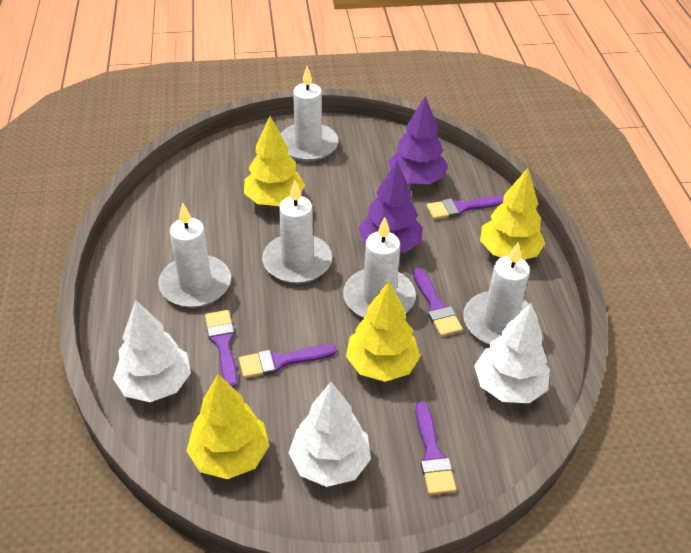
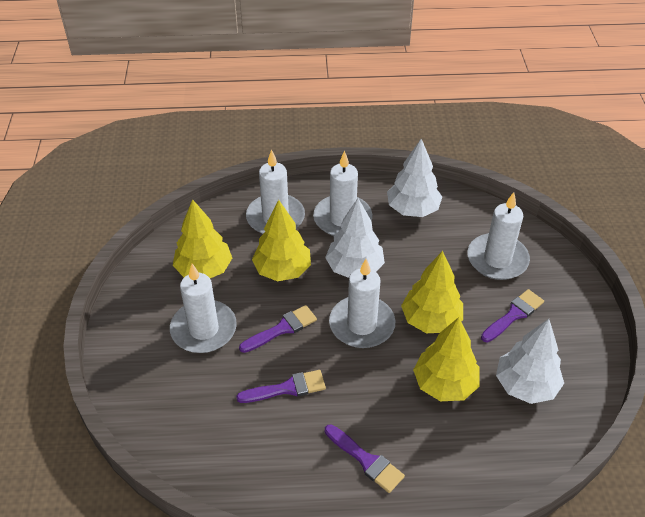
purple brush: 5 -> 4
purple tree: 2 -> 0

